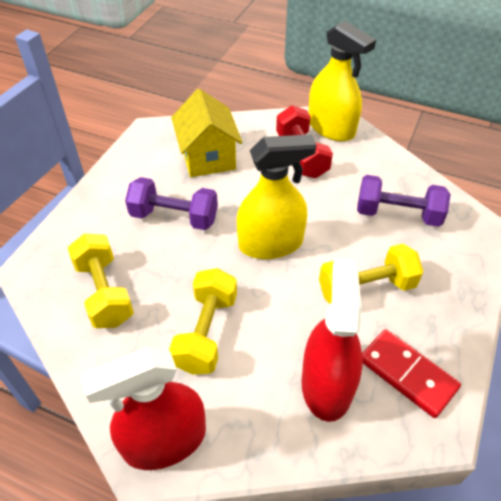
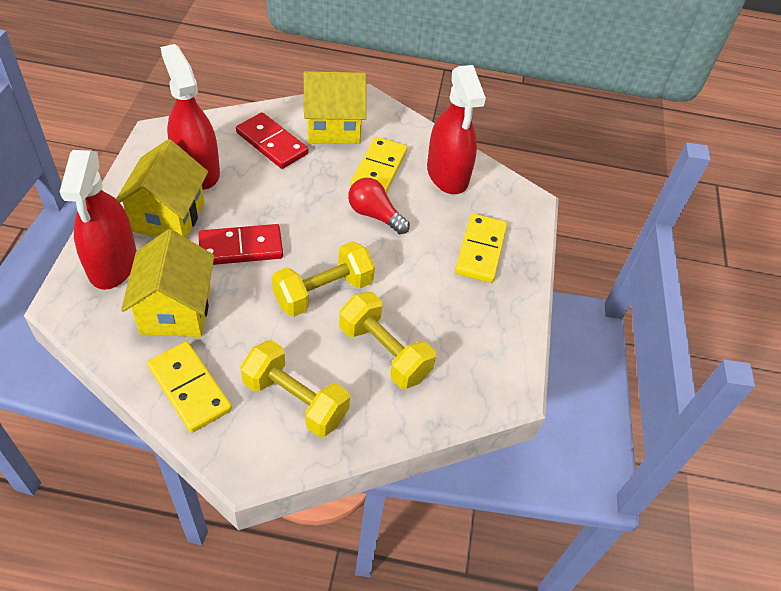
purple dumbbell: 2 -> 0
red domino: 1 -> 2
red dumbbell: 1 -> 0
red light bulb: 0 -> 1
red spray bottle: 2 -> 3
yellow domino: 0 -> 3
yellow house: 1 -> 3
yellow spray bottle: 2 -> 0

